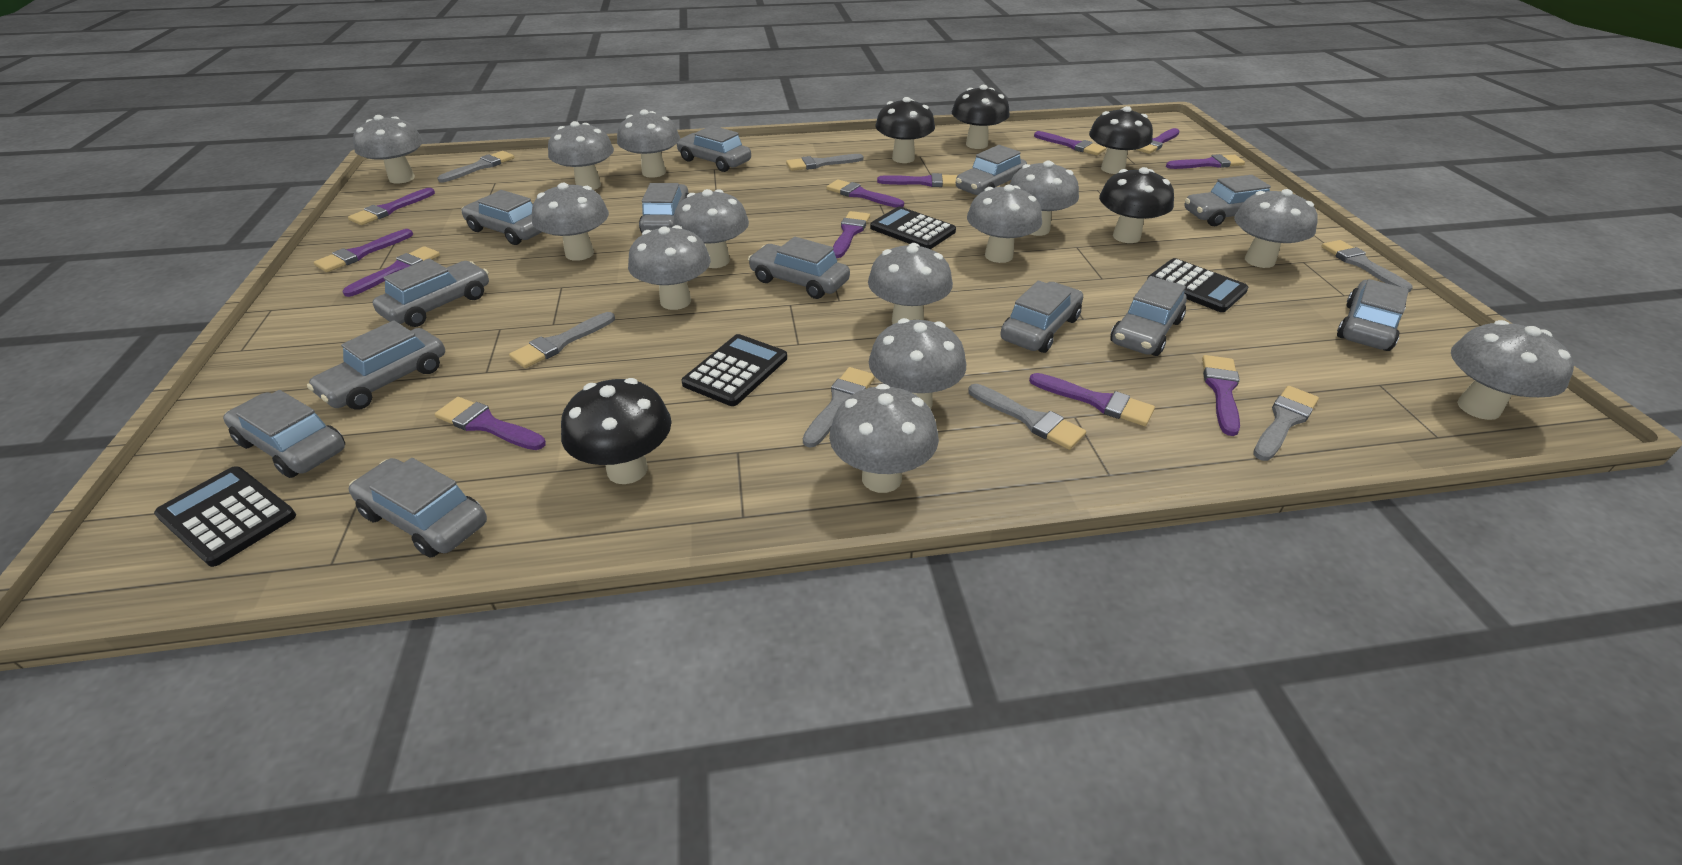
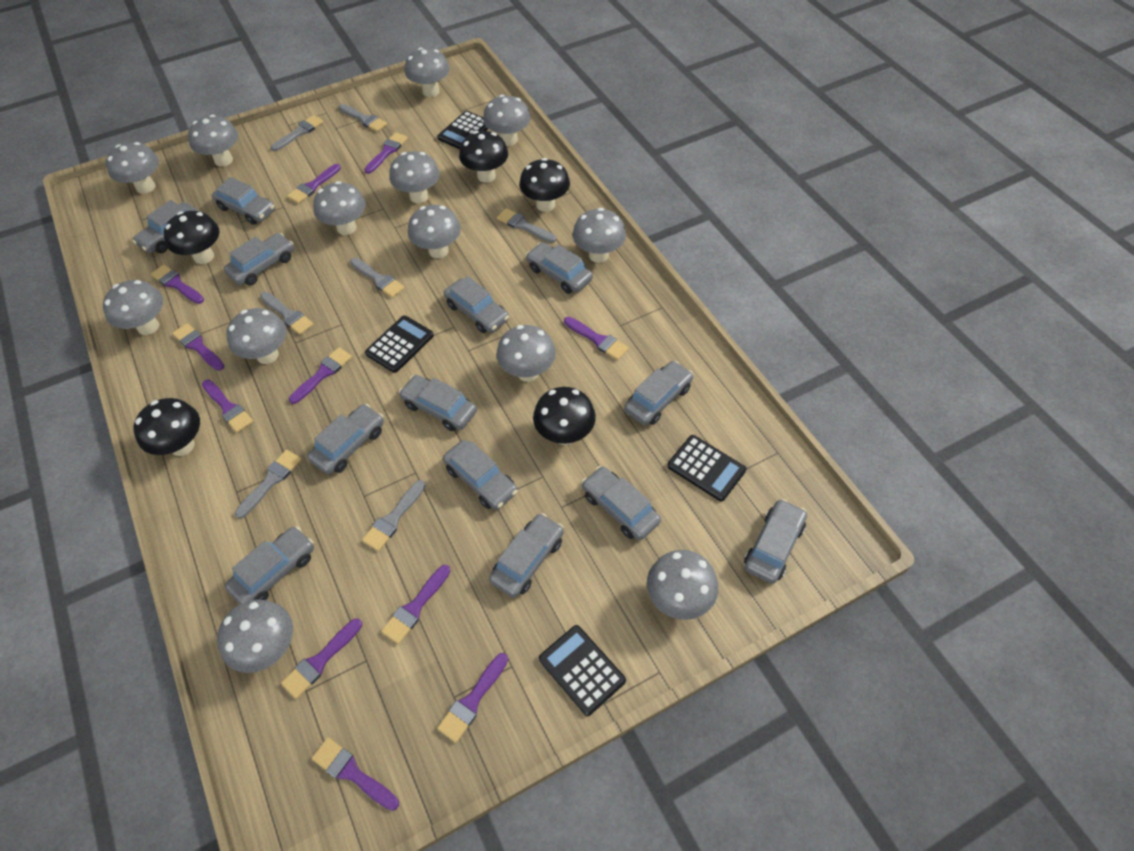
purple brush: 12 -> 11

